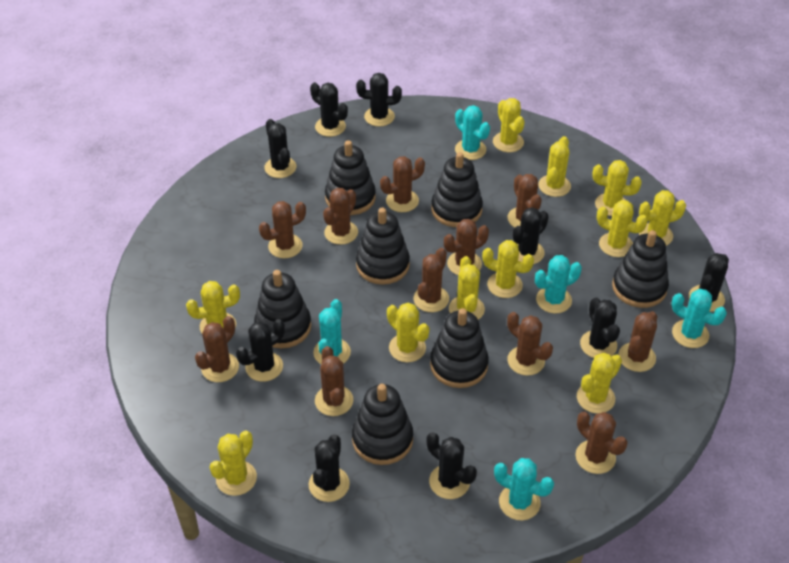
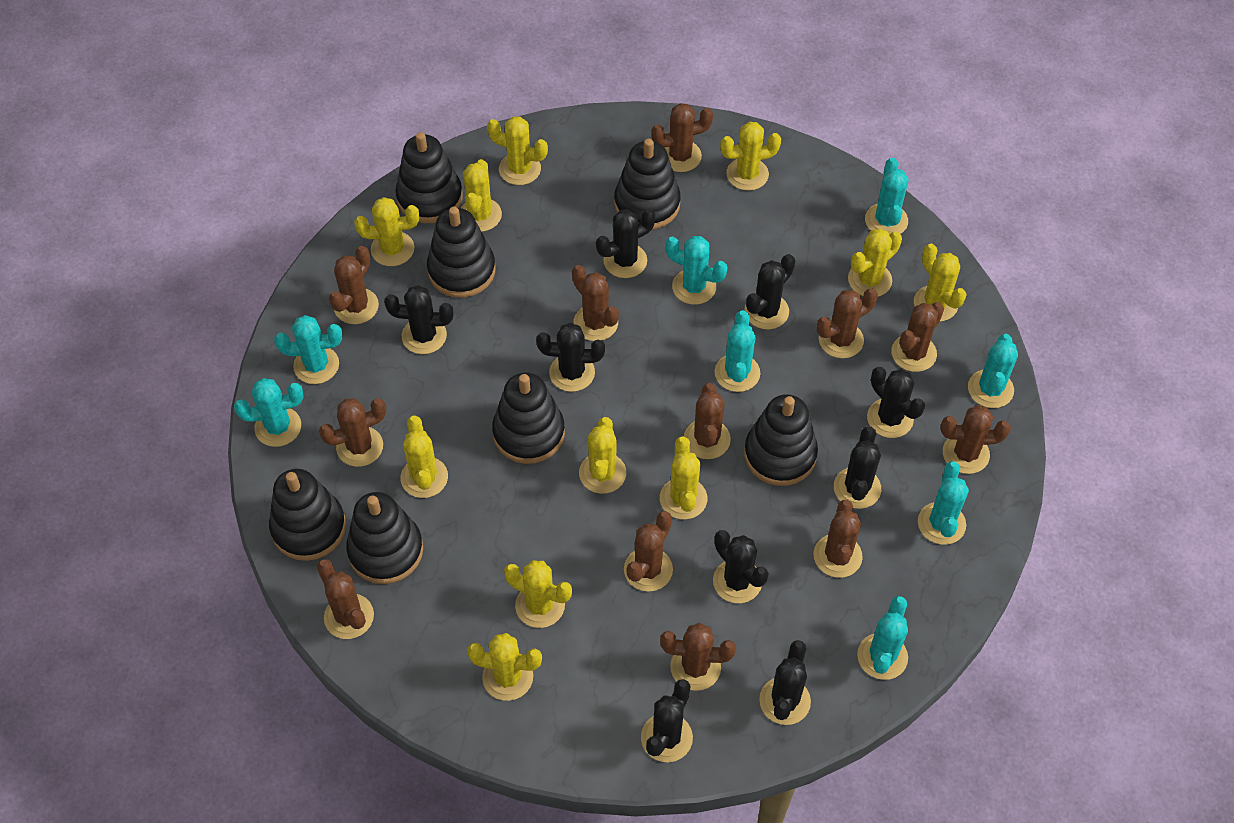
brown cactus: 11 -> 12
turquoise cactus: 5 -> 8

